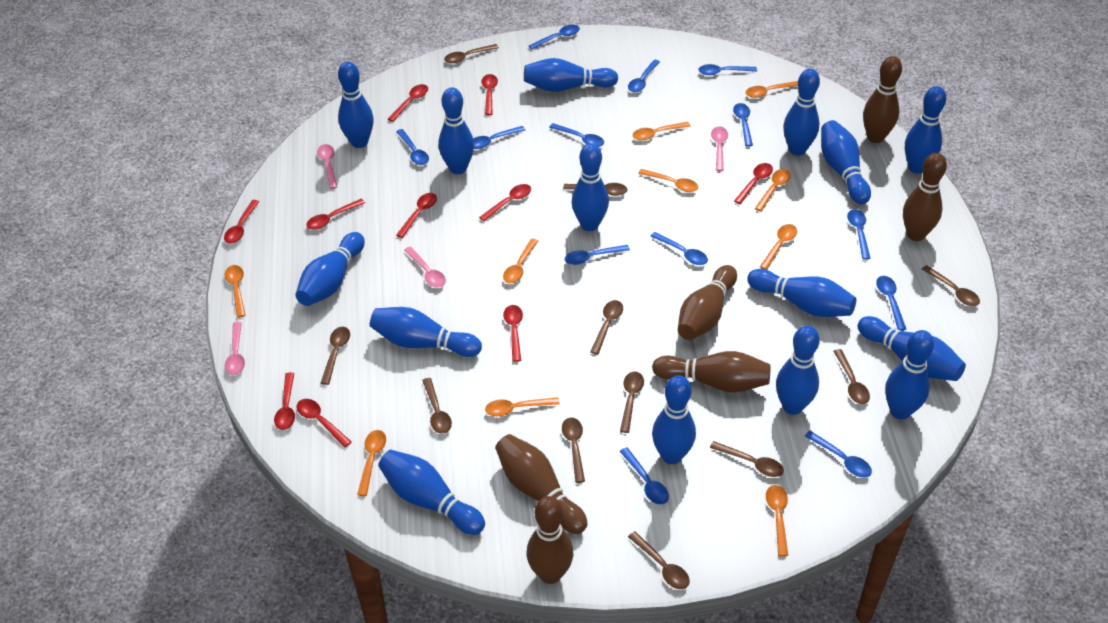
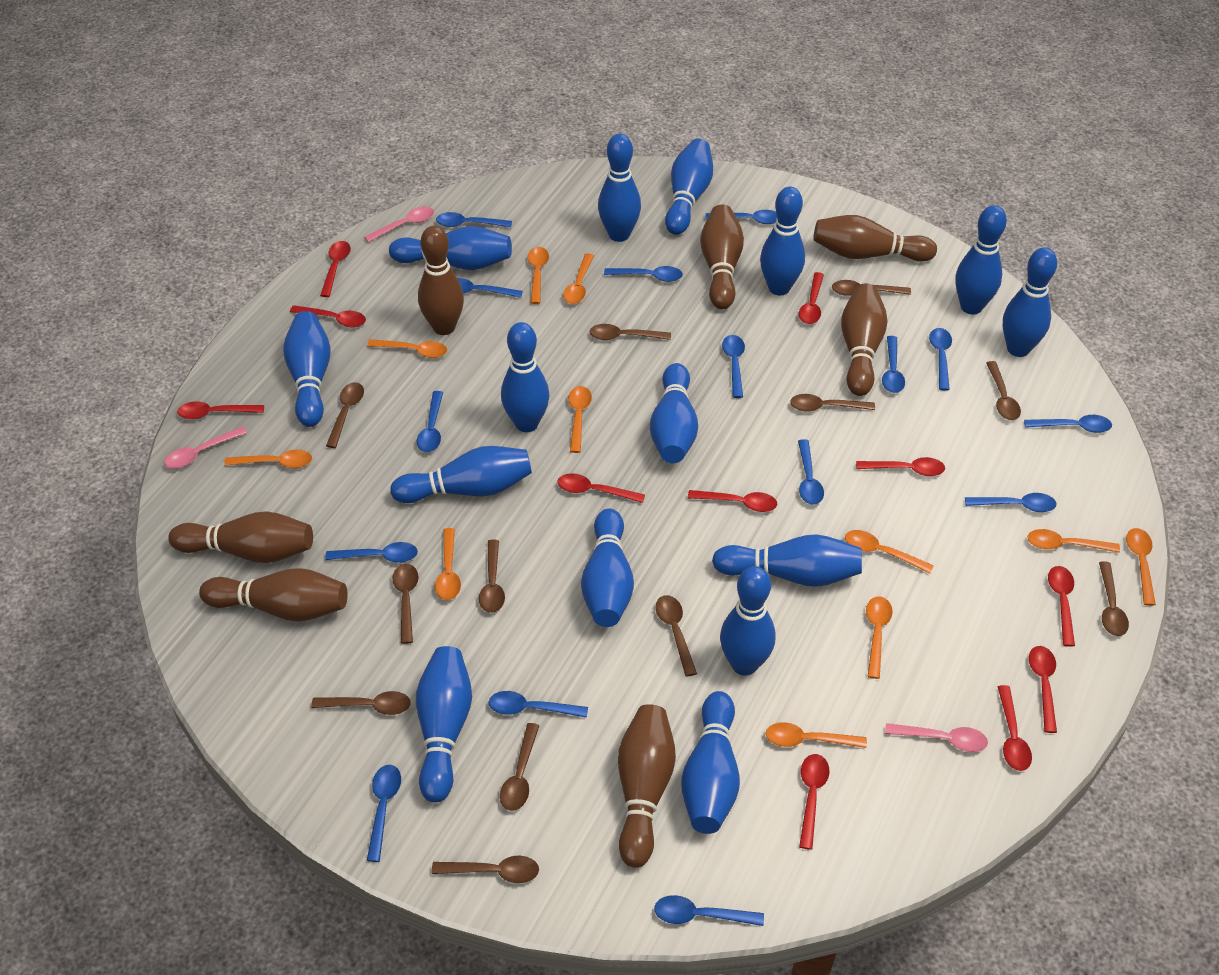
blue spoon: 13 -> 15
brown bowling pin: 6 -> 7
brown spoon: 11 -> 12
orange spoon: 10 -> 11
pink spoon: 4 -> 3
red spoon: 10 -> 11

